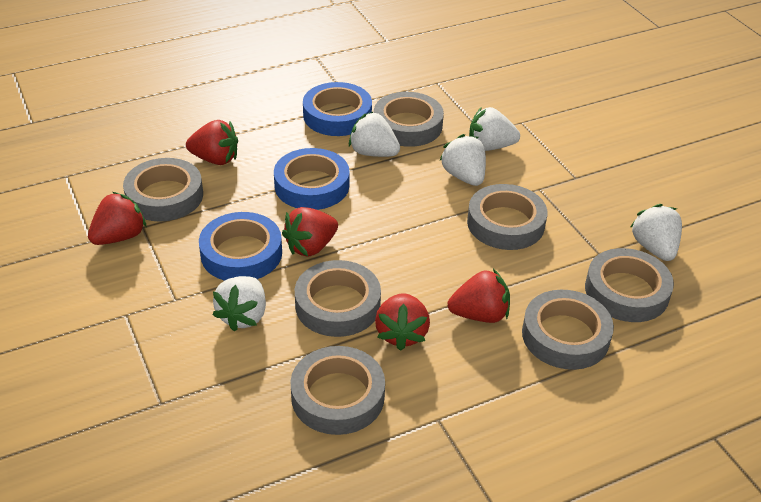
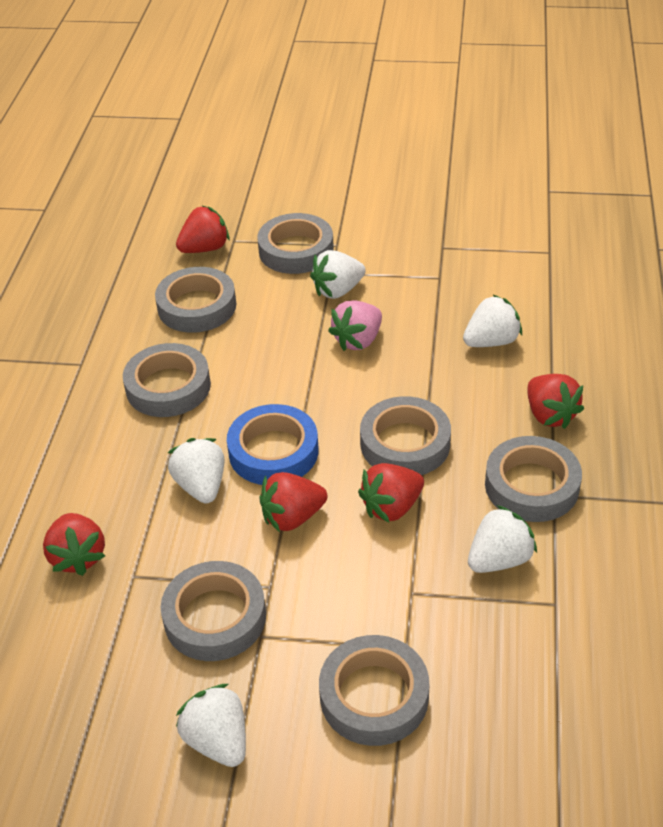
blue tape: 3 -> 1
pink strawberry: 0 -> 1

